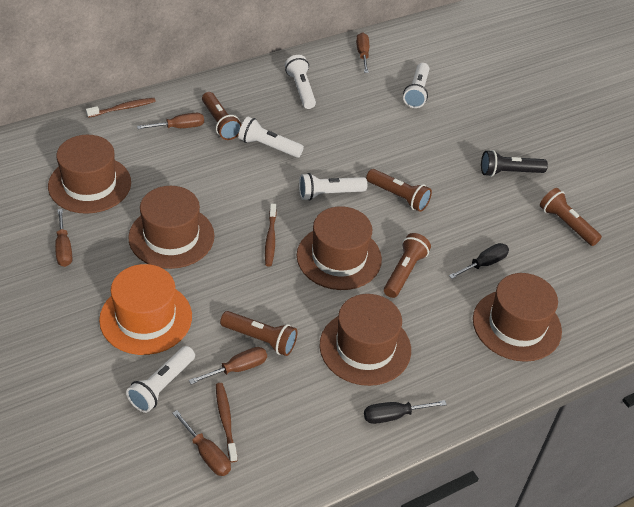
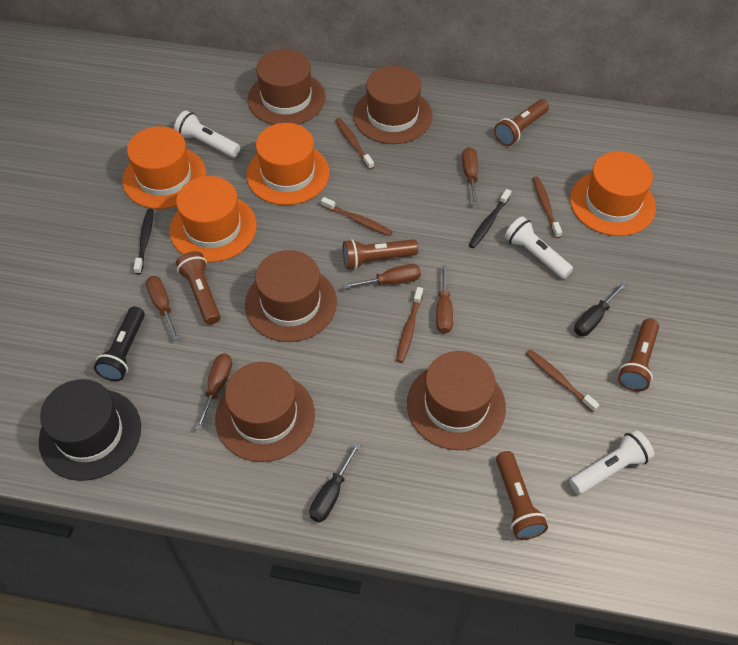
black hat: 0 -> 1
black toothbrush: 0 -> 2
brown toothbrush: 3 -> 5
orange hat: 1 -> 4
white flashlight: 5 -> 3

